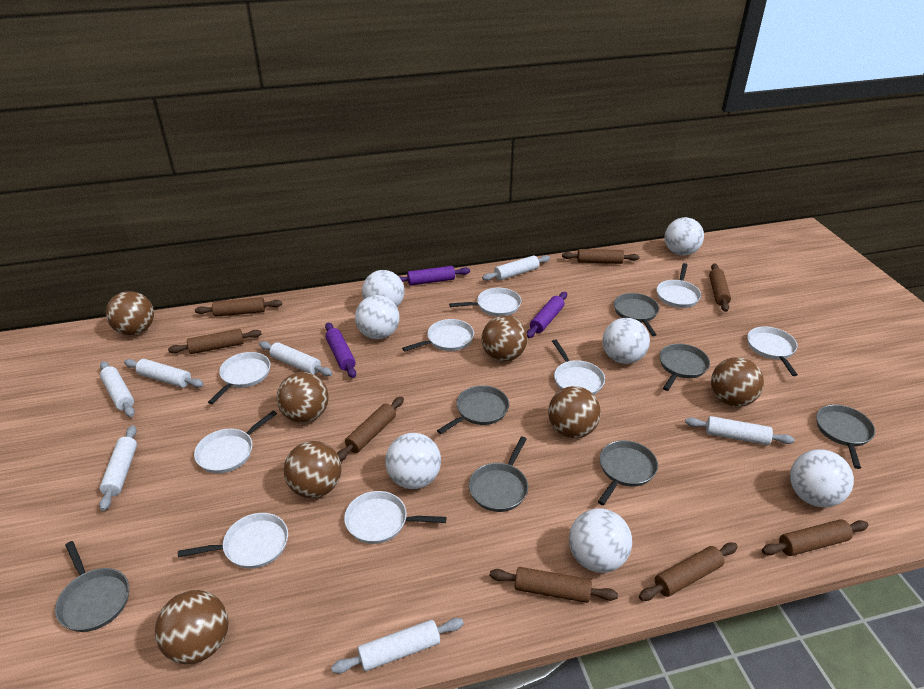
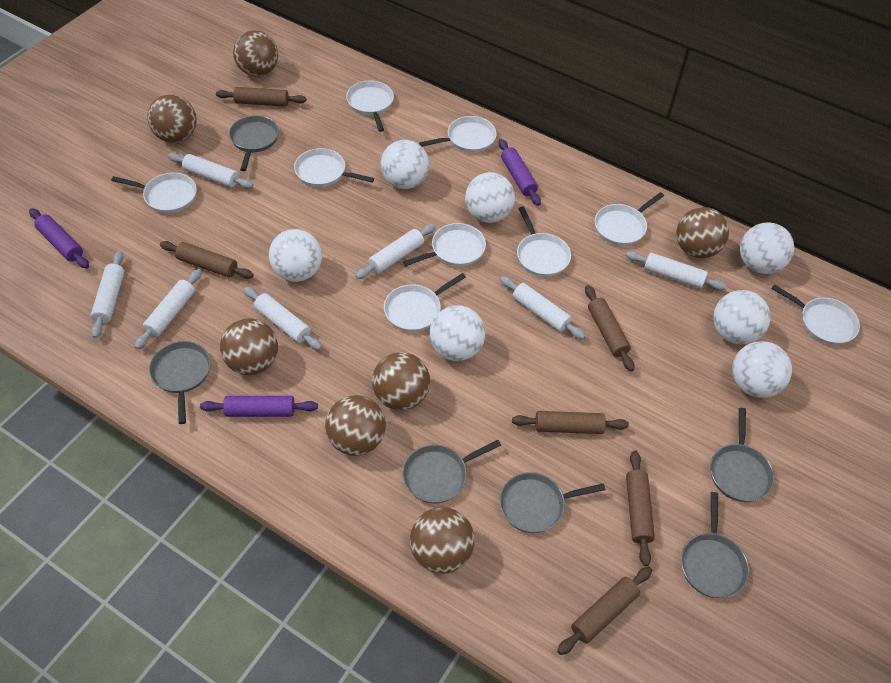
brown rolling pin: 8 -> 6
grey pan: 7 -> 6

